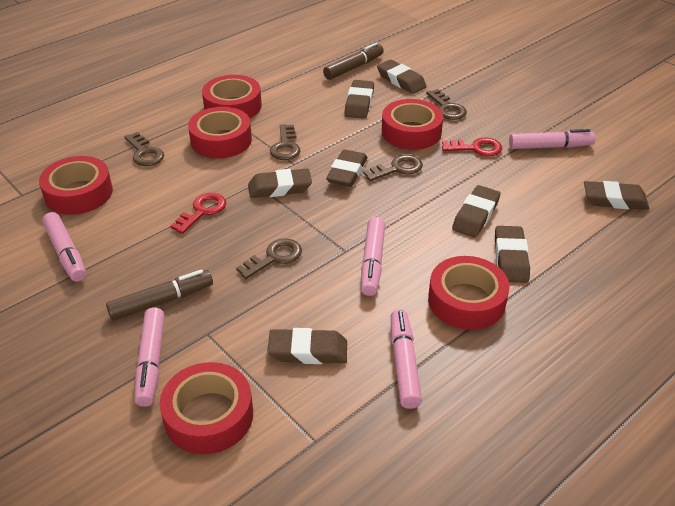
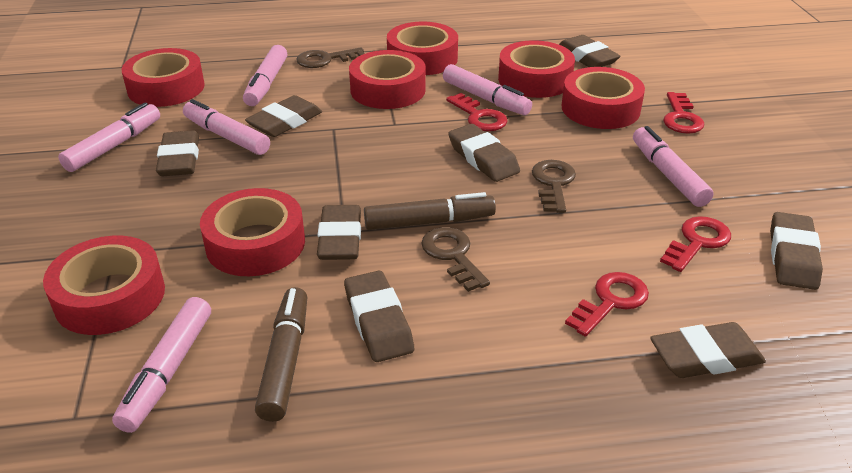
brown key: 5 -> 3
pink marker: 5 -> 6
red key: 2 -> 4
red tape: 6 -> 7

